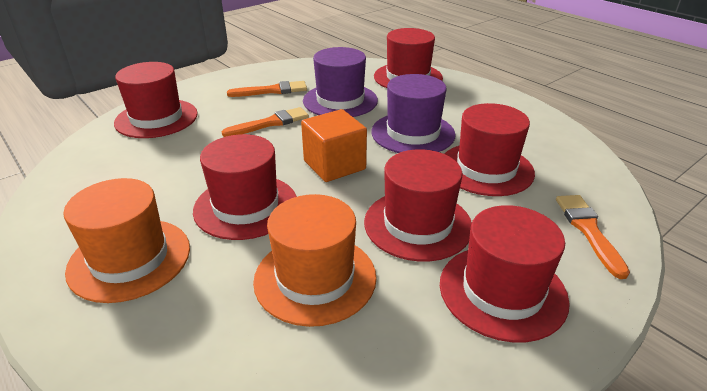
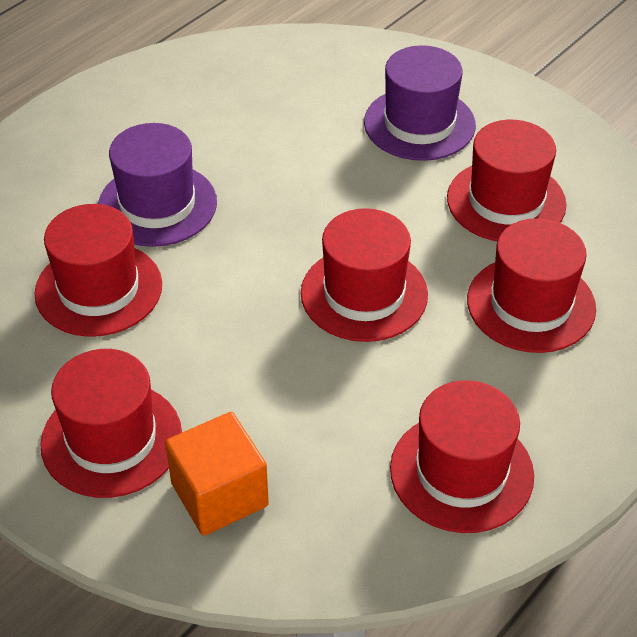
orange brush: 3 -> 0
orange hat: 2 -> 0

